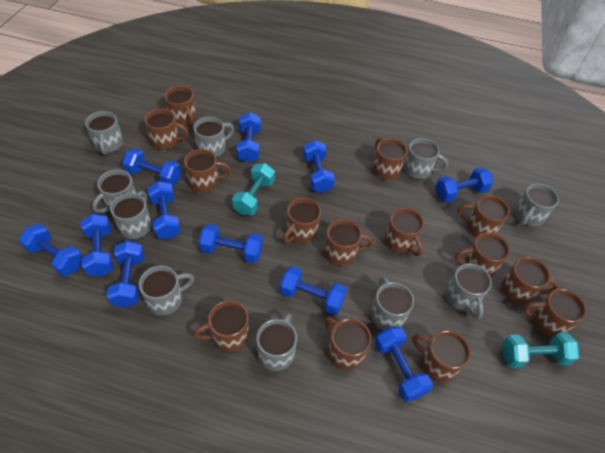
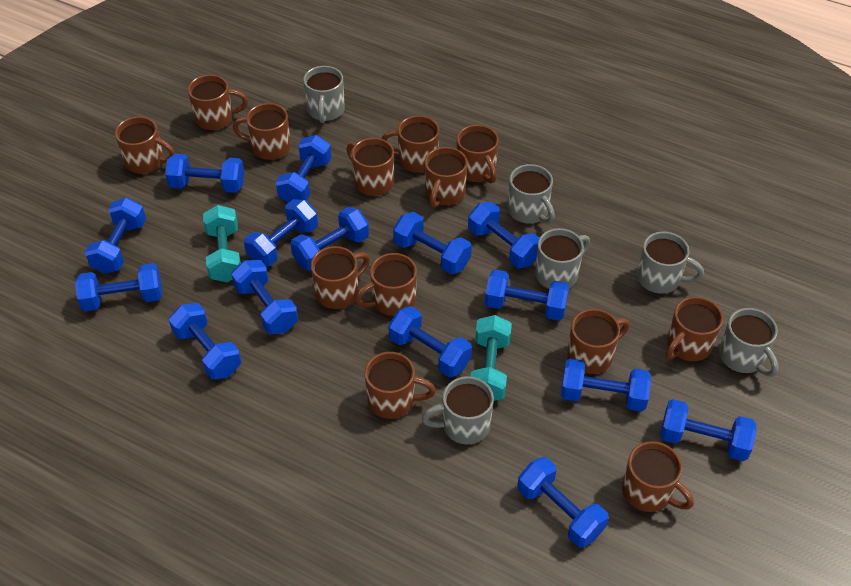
blue dumbbell: 11 -> 15
brown mug: 14 -> 13
grey mug: 10 -> 6

